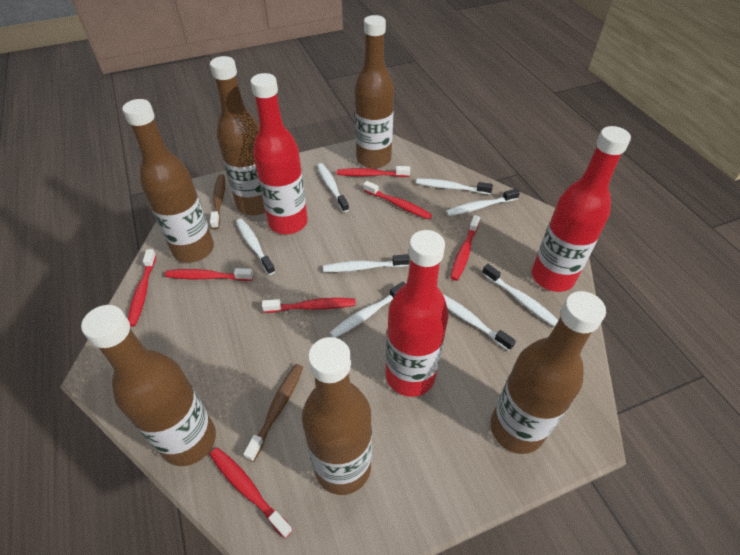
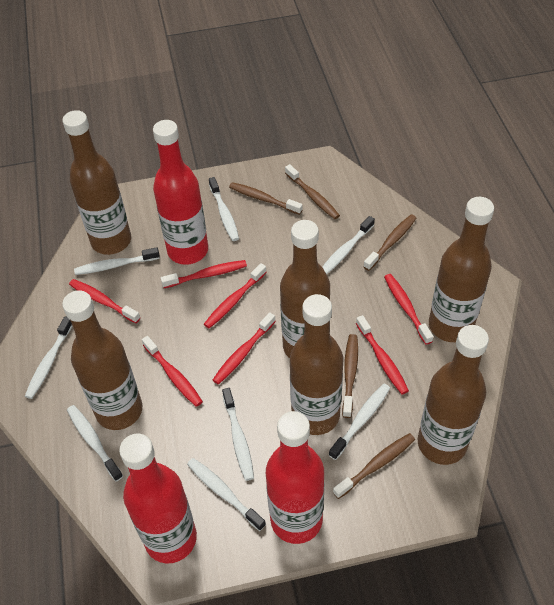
brown toothbrush: 2 -> 5

